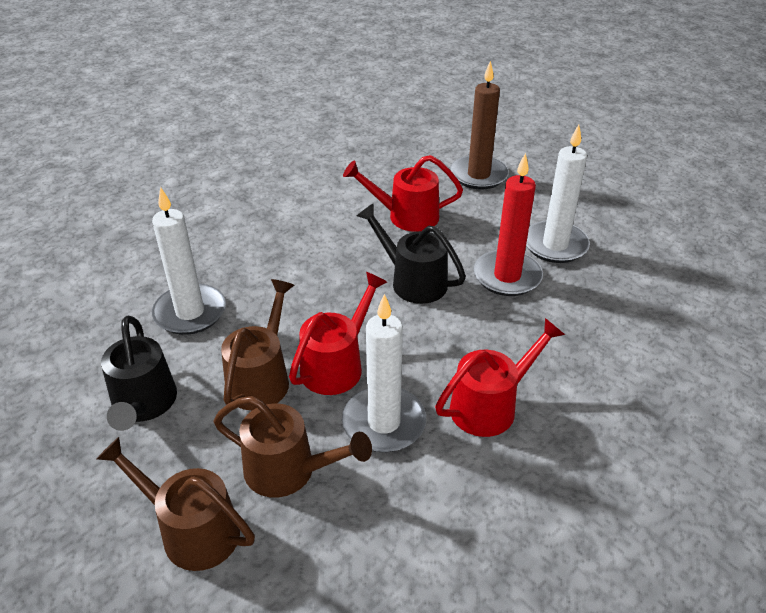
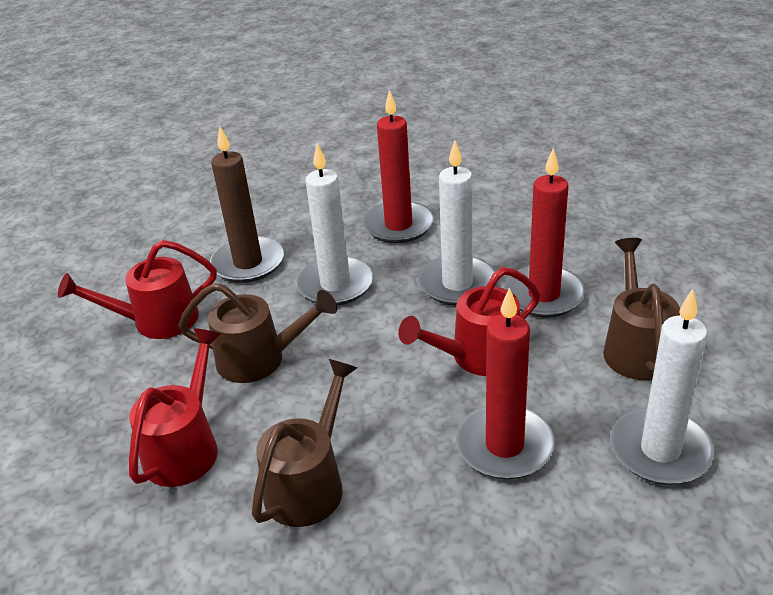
black watering can: 2 -> 0
red candle: 1 -> 3

